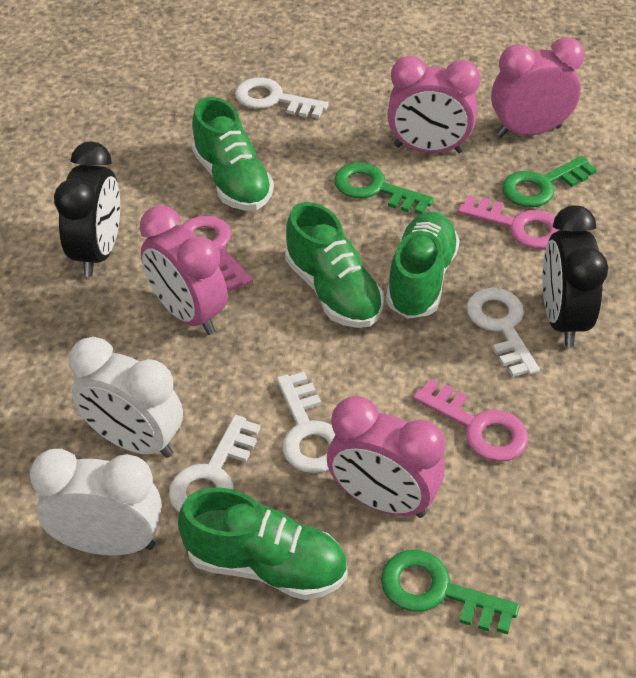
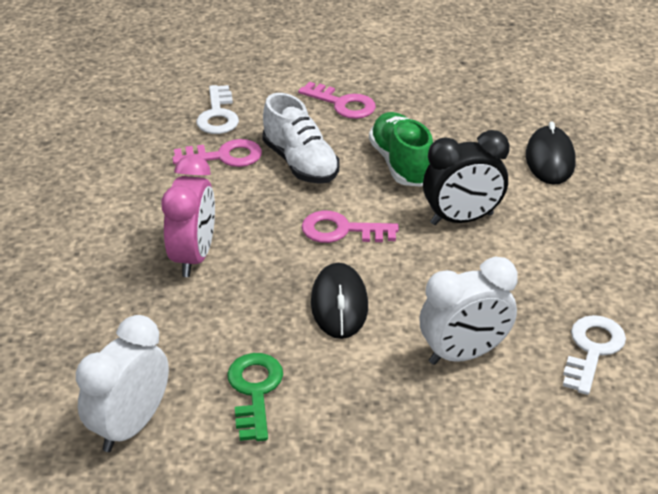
black clock: 2 -> 1
black mouse: 0 -> 2
green key: 3 -> 1
green shoe: 4 -> 1
pink clock: 4 -> 1
white key: 4 -> 2
white shoe: 0 -> 1

